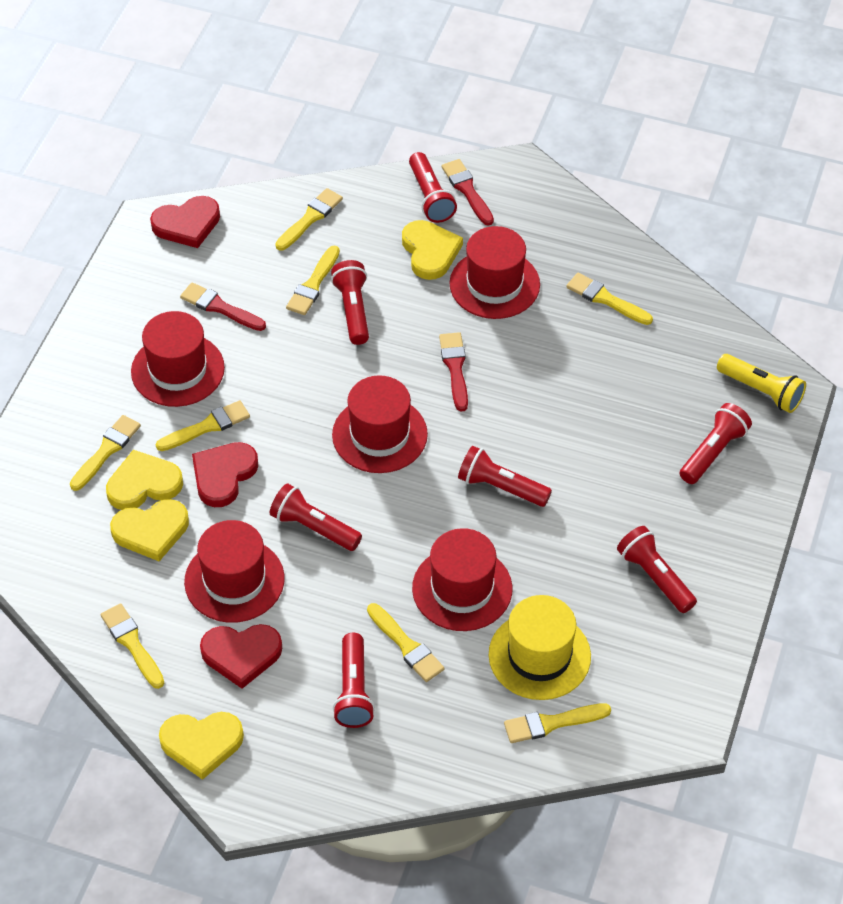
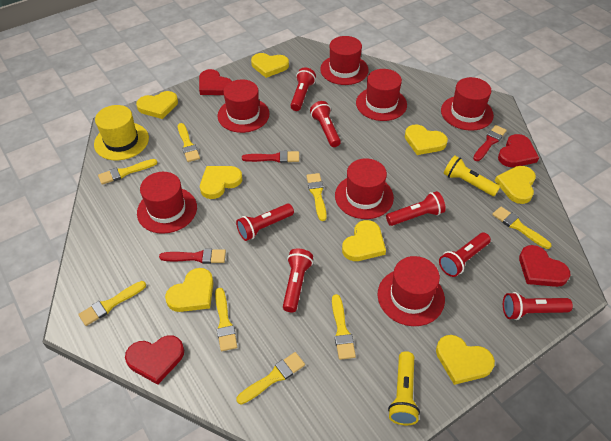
red hat: 5 -> 7
red heart: 3 -> 4
yellow flashlight: 1 -> 2
yellow heart: 4 -> 8

